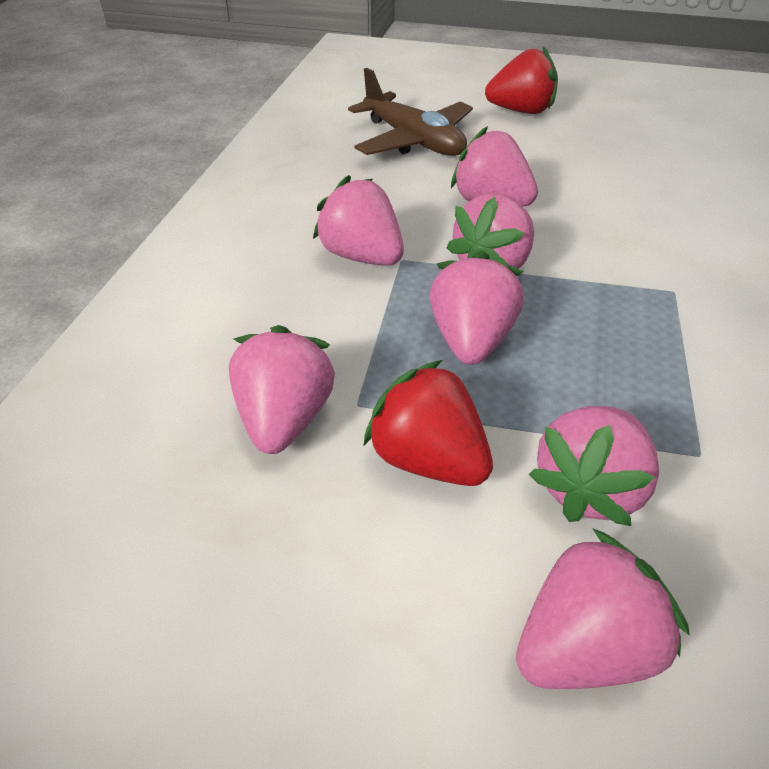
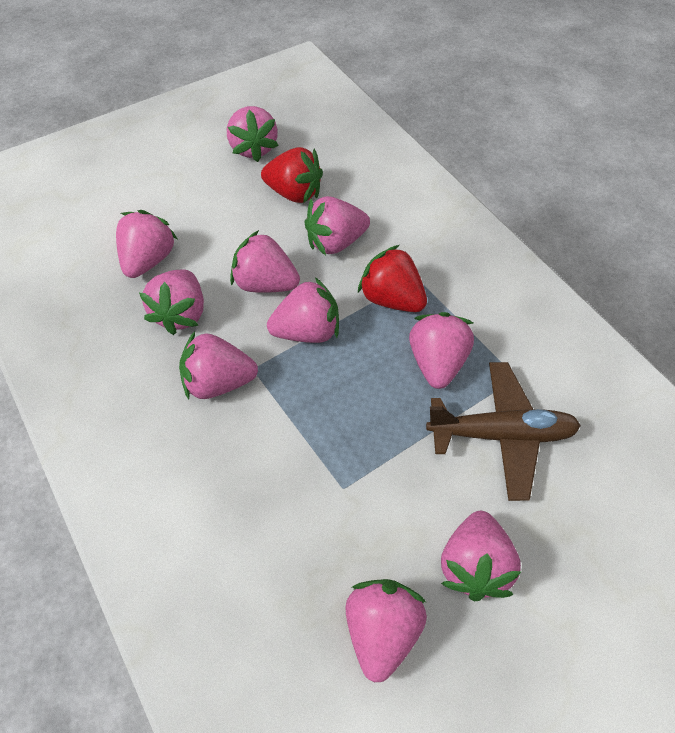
pink strawberry: 7 -> 10

